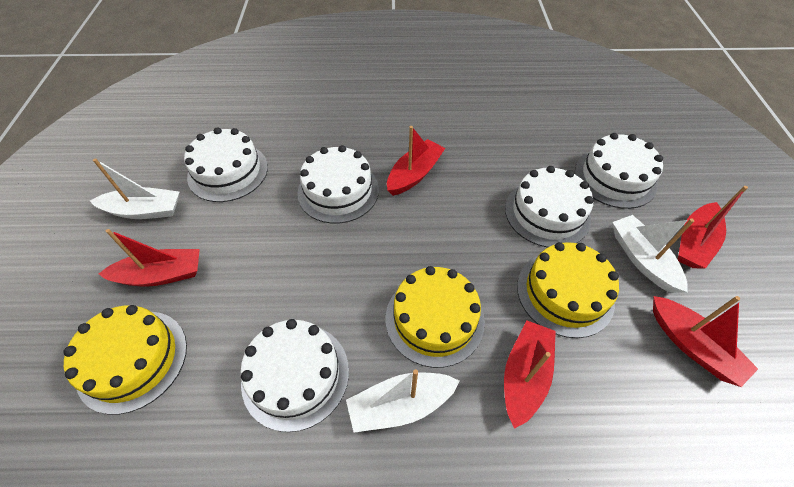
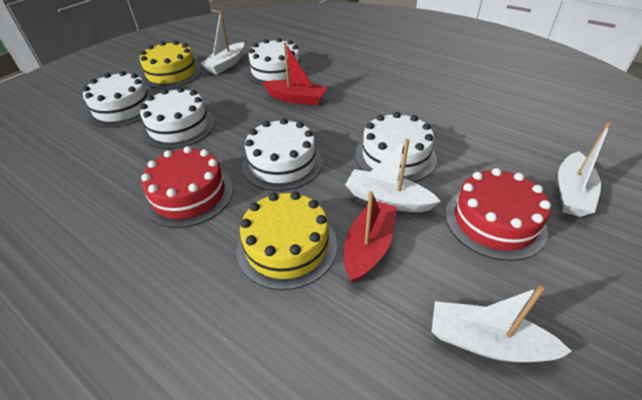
red boat: 5 -> 2
red cake: 0 -> 2
white boat: 3 -> 4
yellow cake: 3 -> 2

